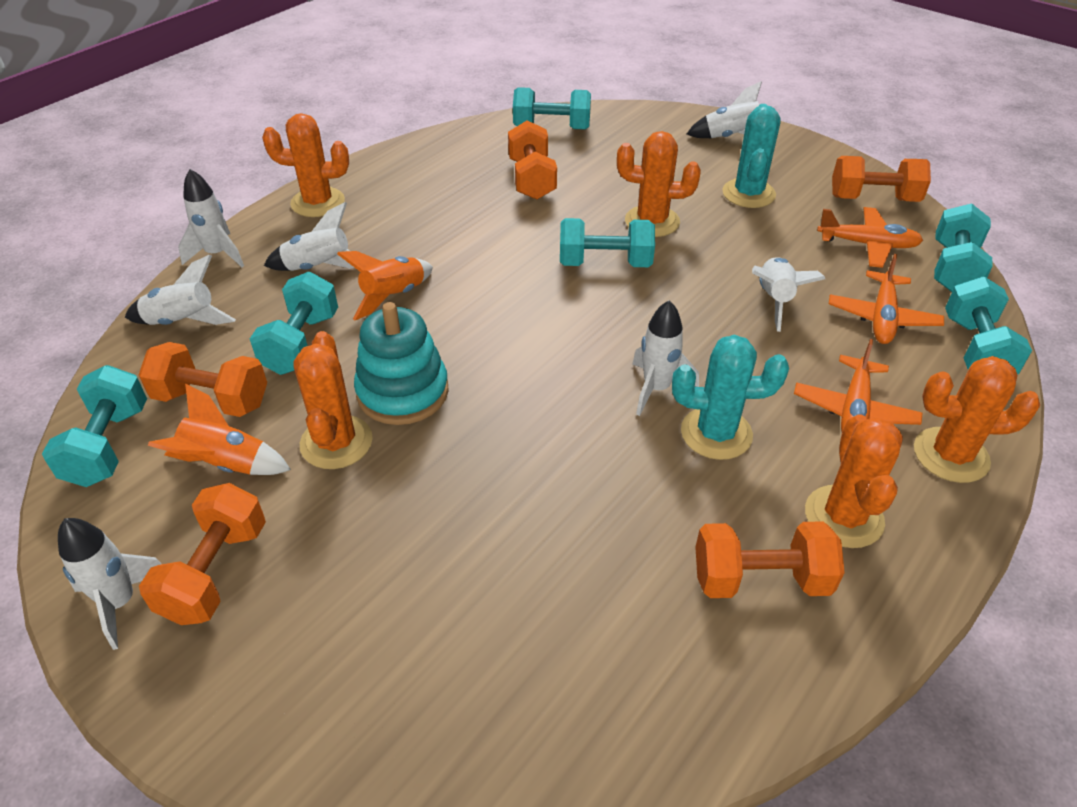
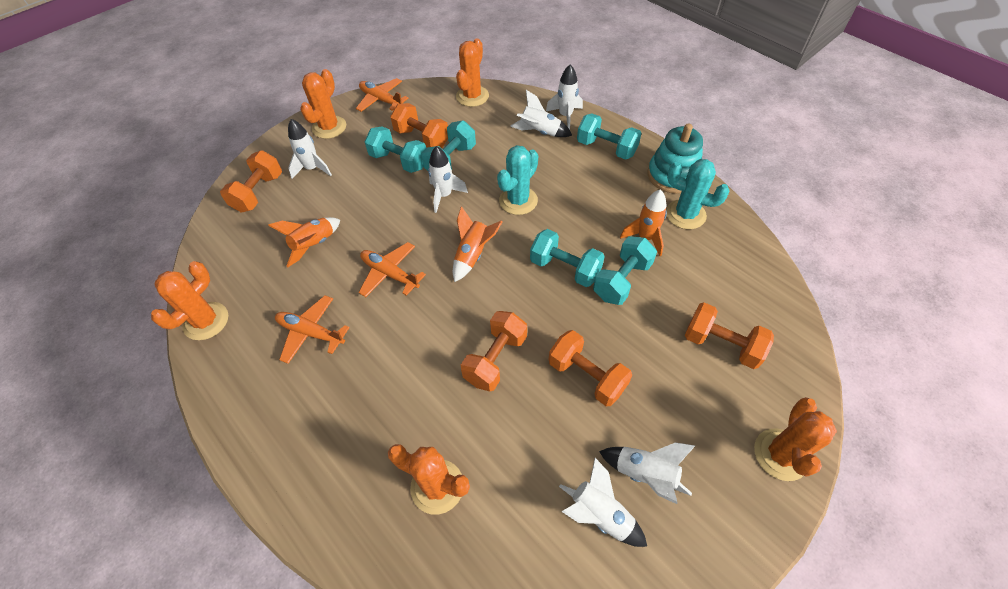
orange rocket: 2 -> 3
turquoise dumbbell: 6 -> 5
white rocket: 7 -> 6

